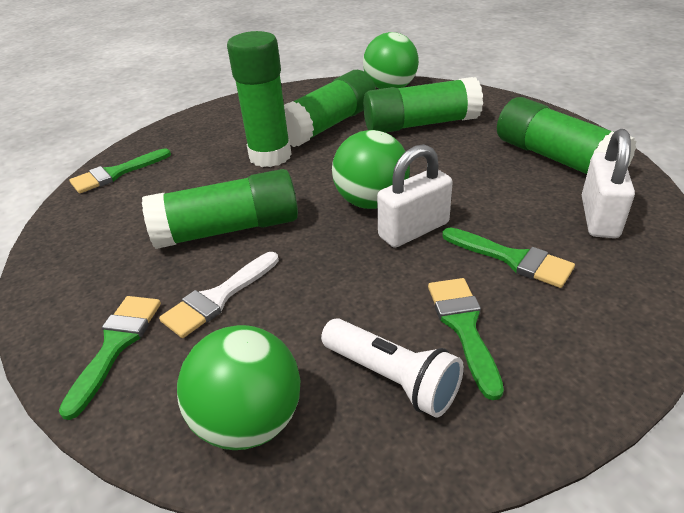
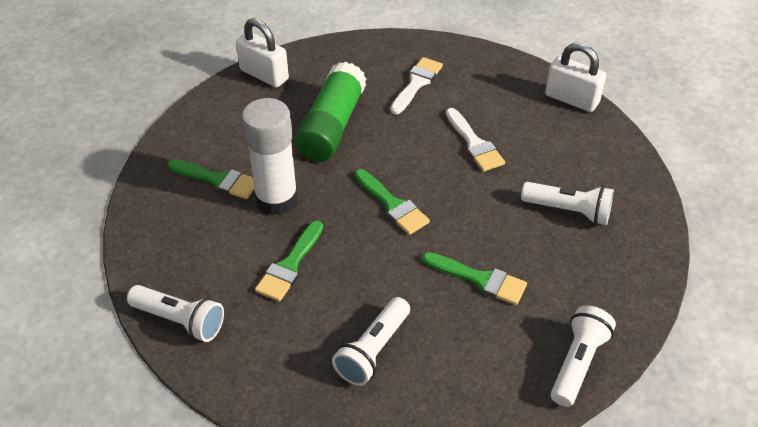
green ball: 3 -> 0
green glue stick: 5 -> 1
white brush: 1 -> 2
white flashlight: 1 -> 4
white glue stick: 0 -> 1

